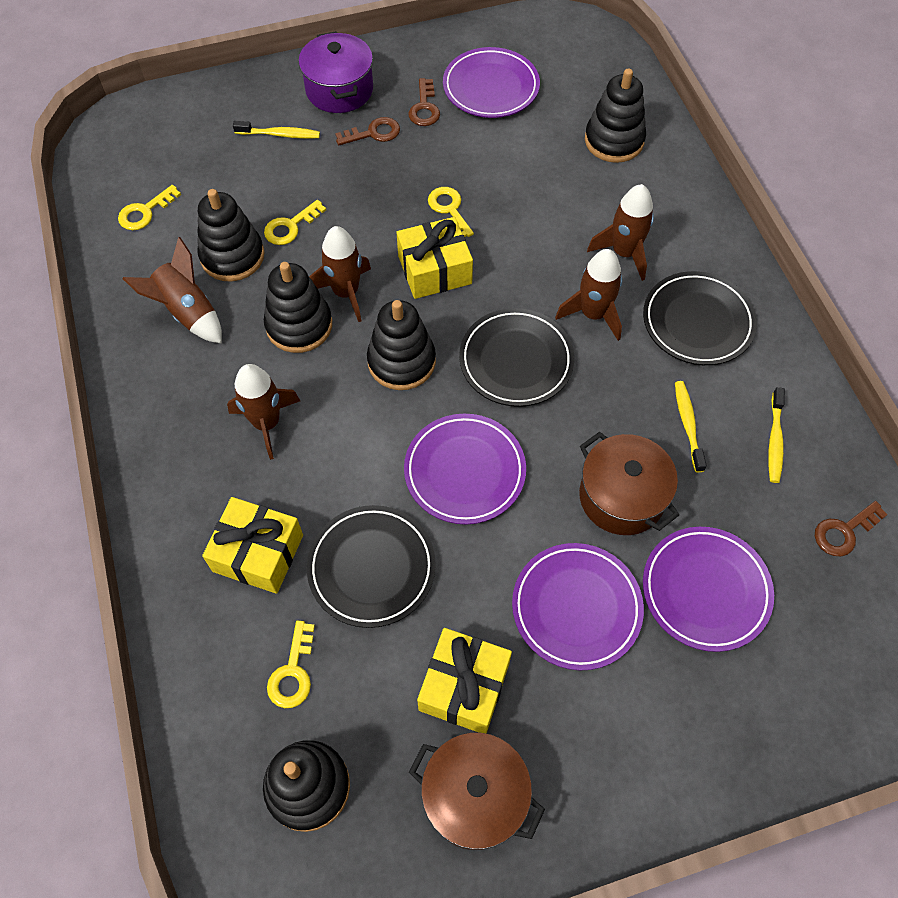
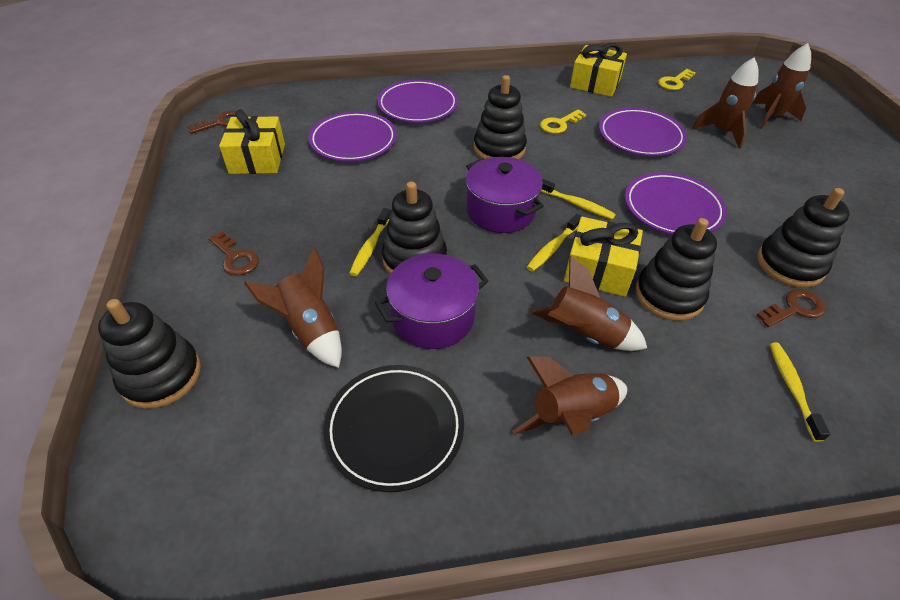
black plate: 3 -> 1
brown pot: 2 -> 0
purple pot: 1 -> 2
yellow key: 4 -> 2
yellow toothbrush: 3 -> 4

